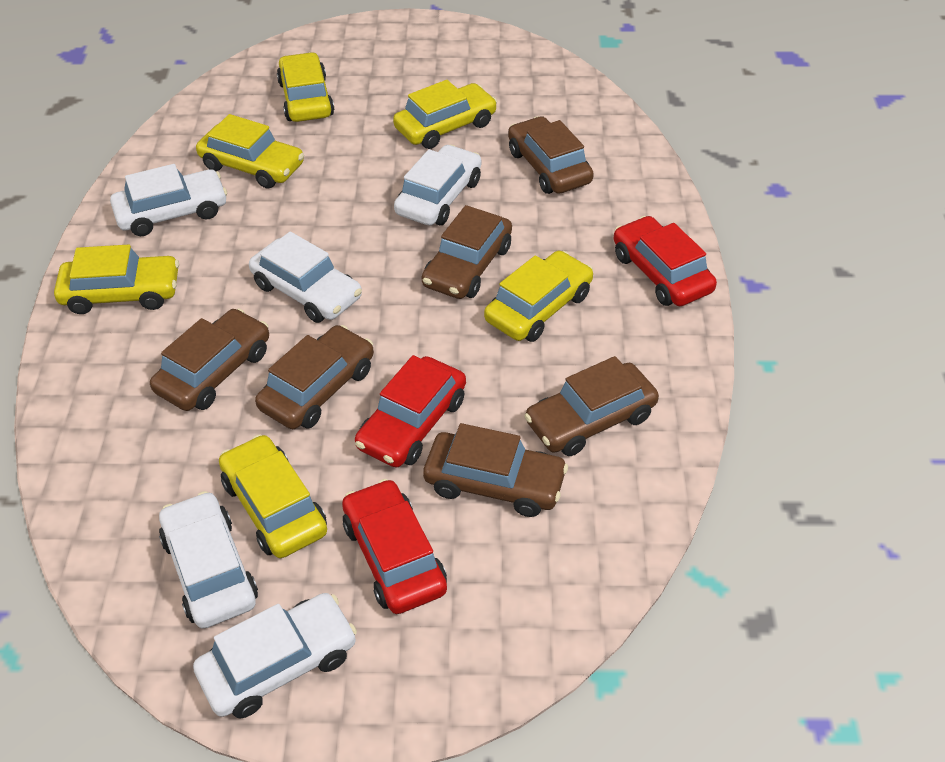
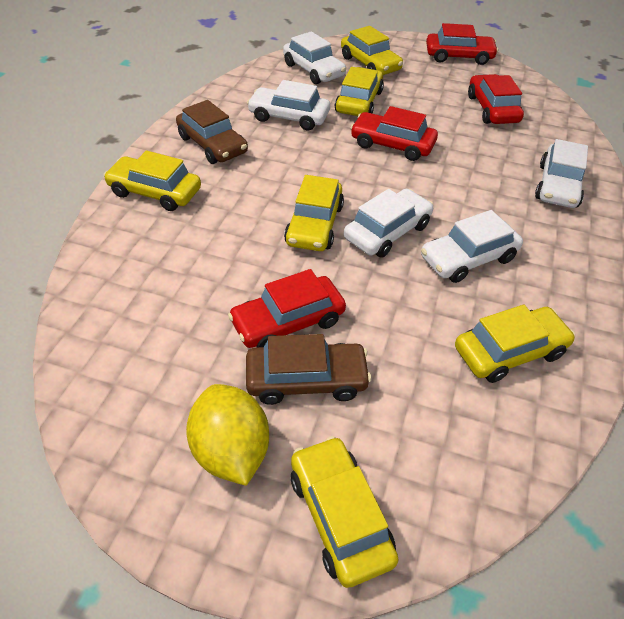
brown car: 6 -> 2
red car: 3 -> 4
yellow lemon: 0 -> 1

